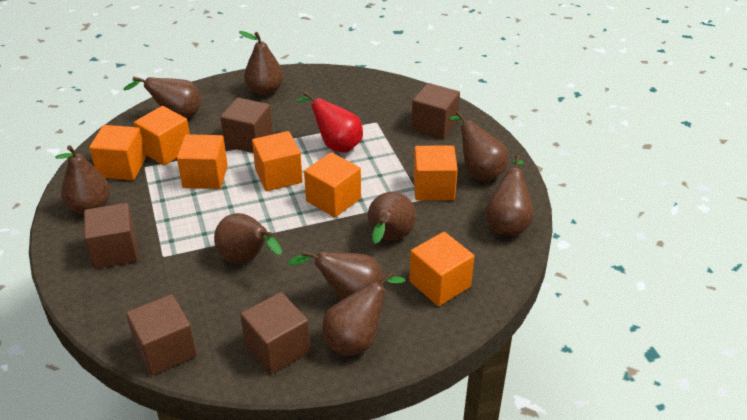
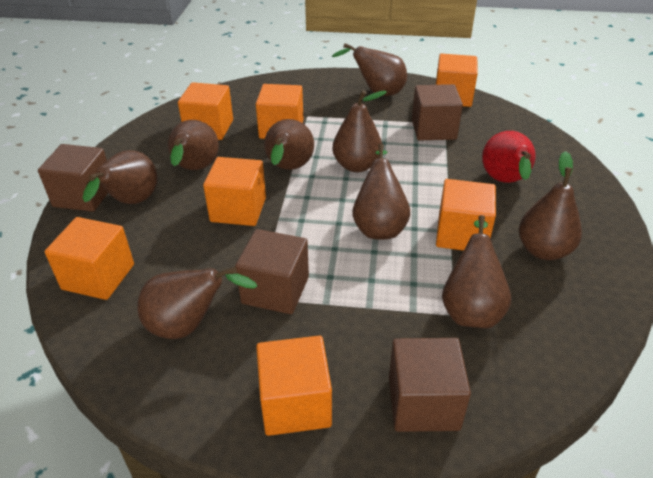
brown cube: 5 -> 4

